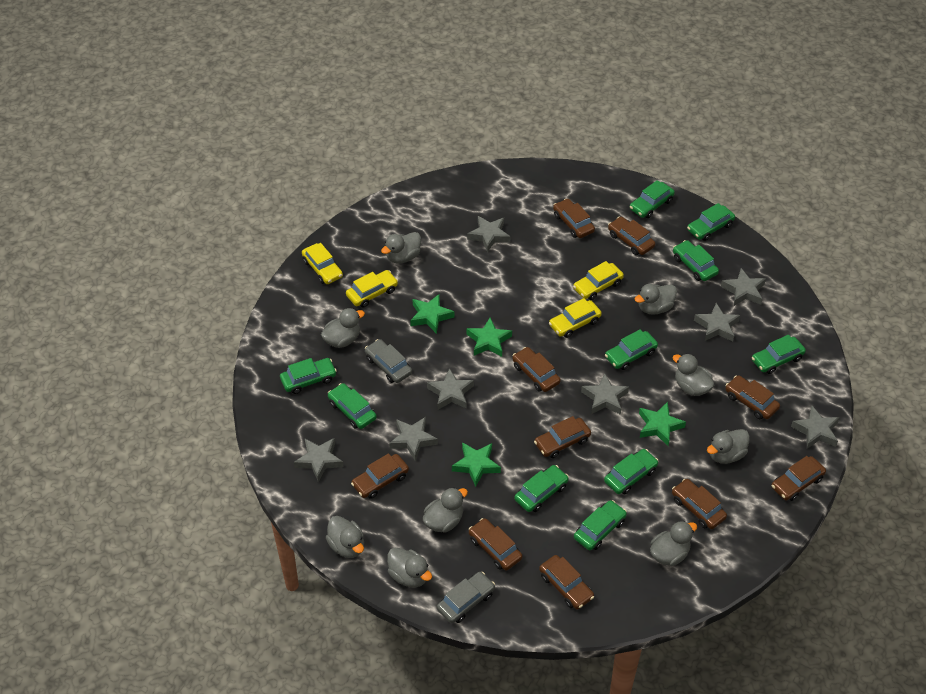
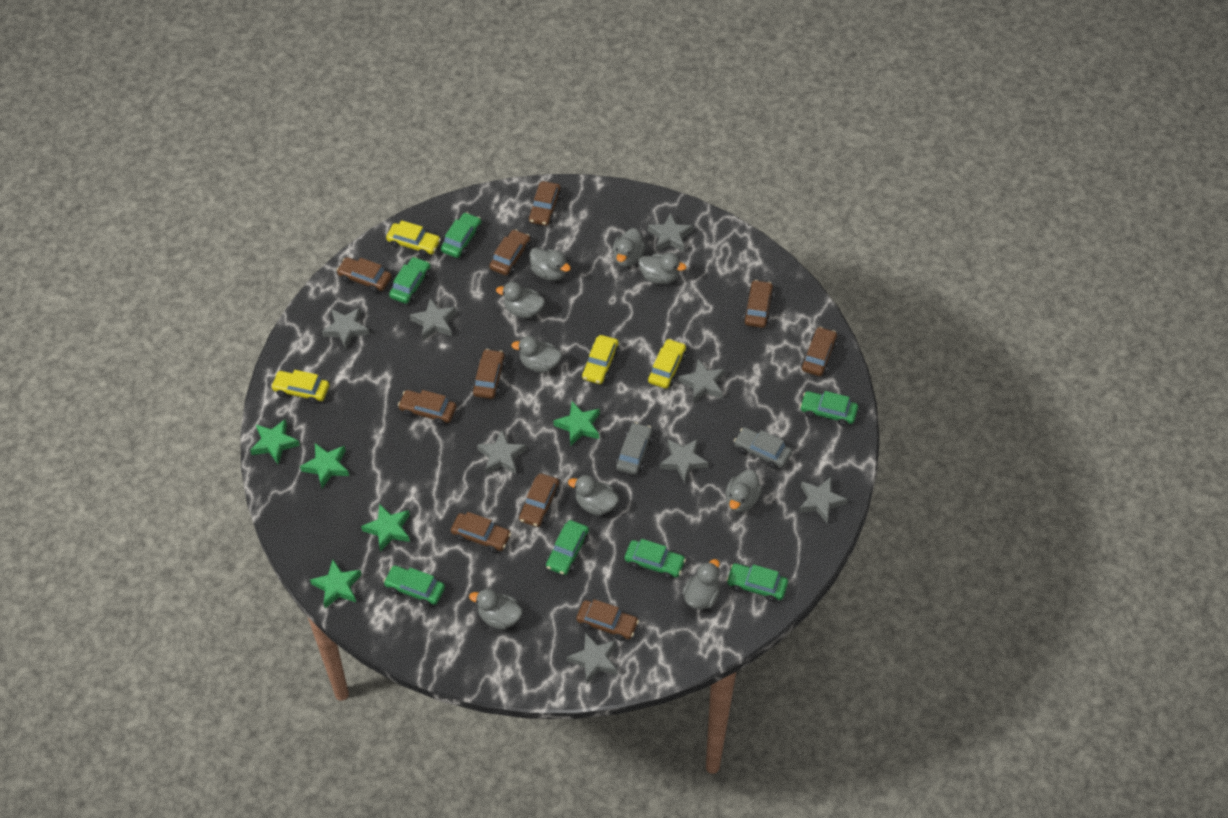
green car: 10 -> 7
green star: 4 -> 5

